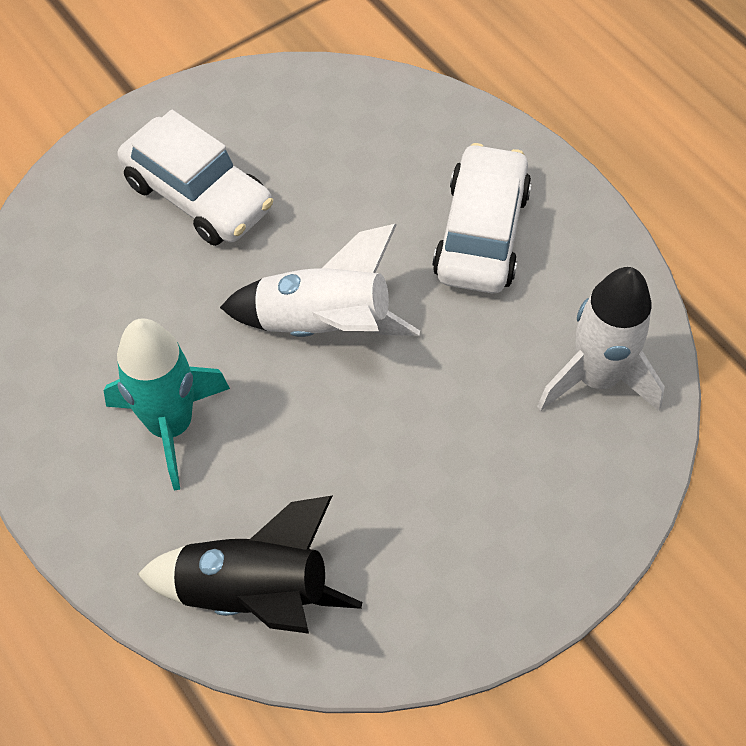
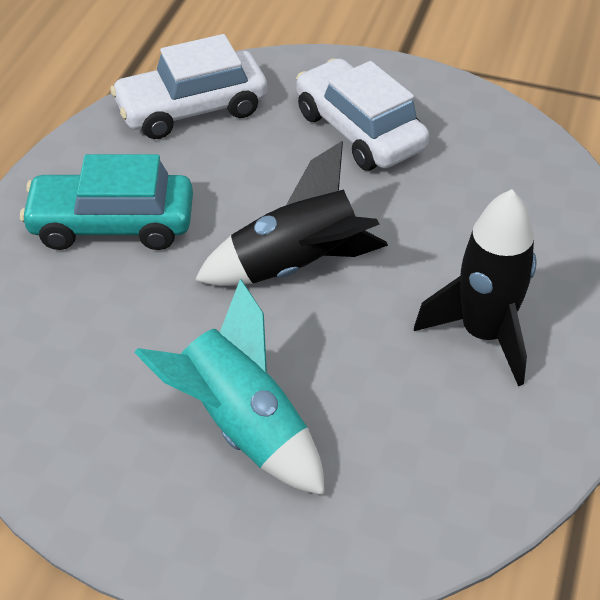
black rocket: 1 -> 2
turquoise car: 0 -> 1
white rocket: 2 -> 0

